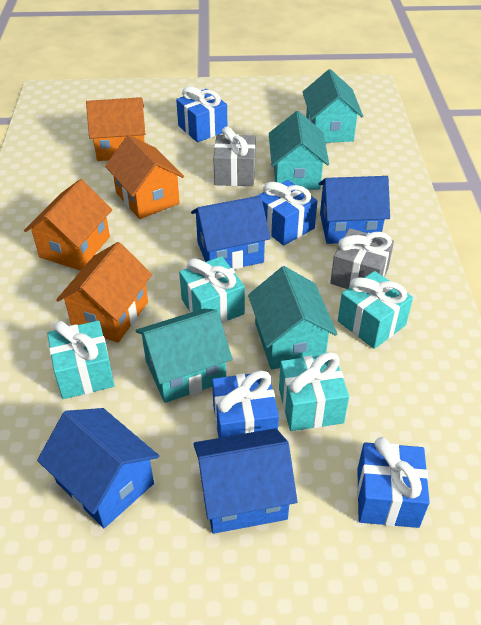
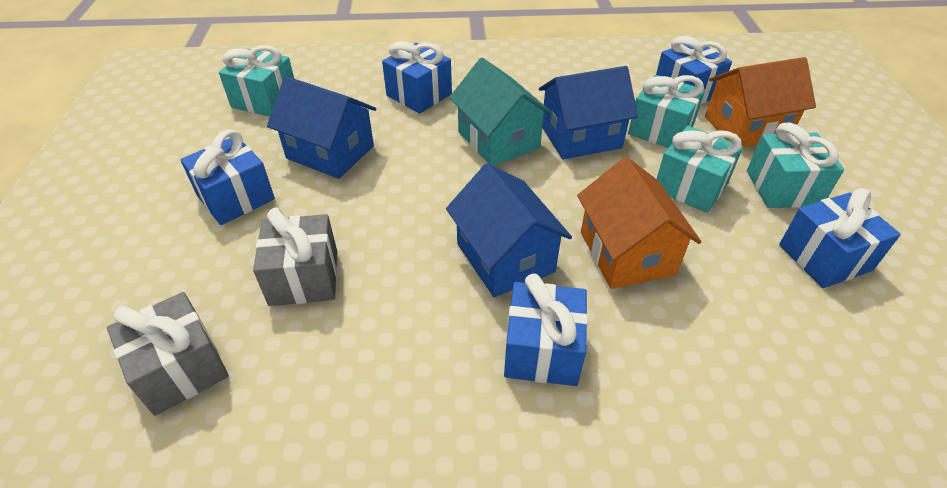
blue gift: 4 -> 5
blue house: 4 -> 3
orange house: 4 -> 2
turquoise house: 4 -> 1

